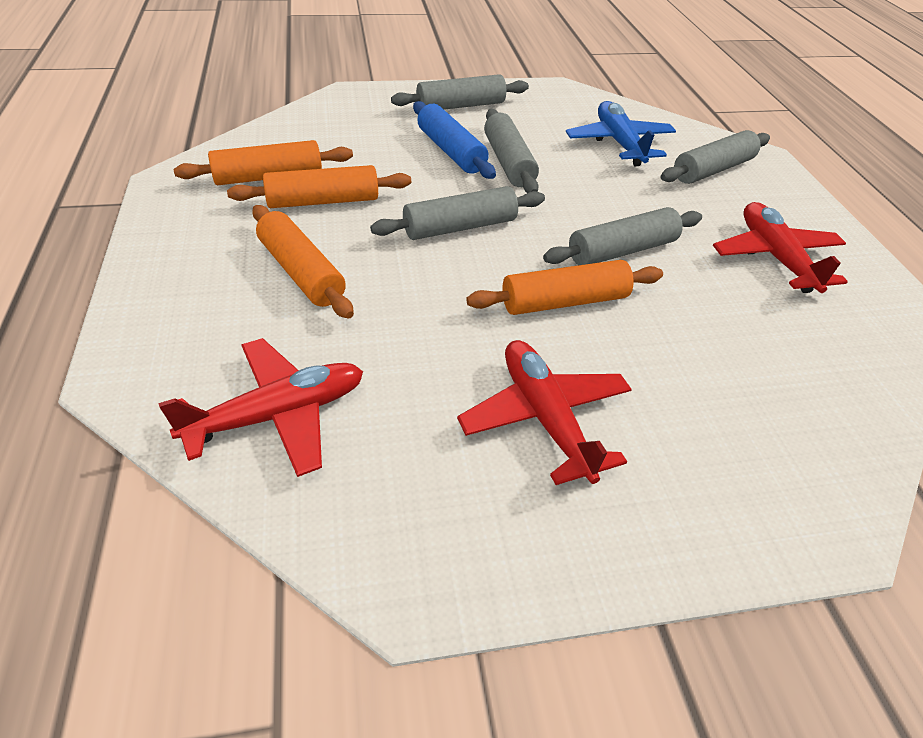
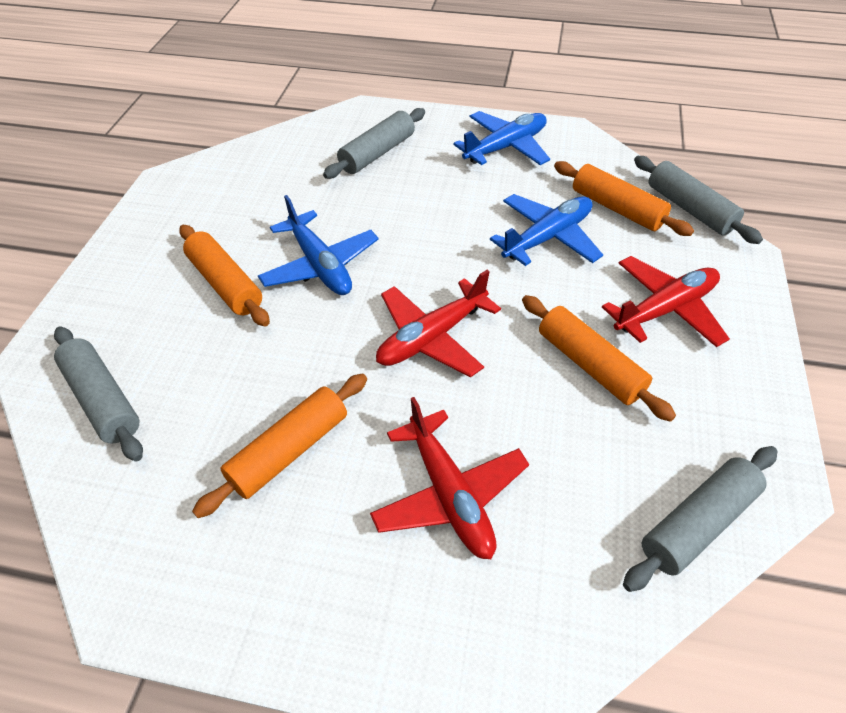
blue plane: 1 -> 3
blue rolling pin: 1 -> 0
grey rolling pin: 5 -> 4

